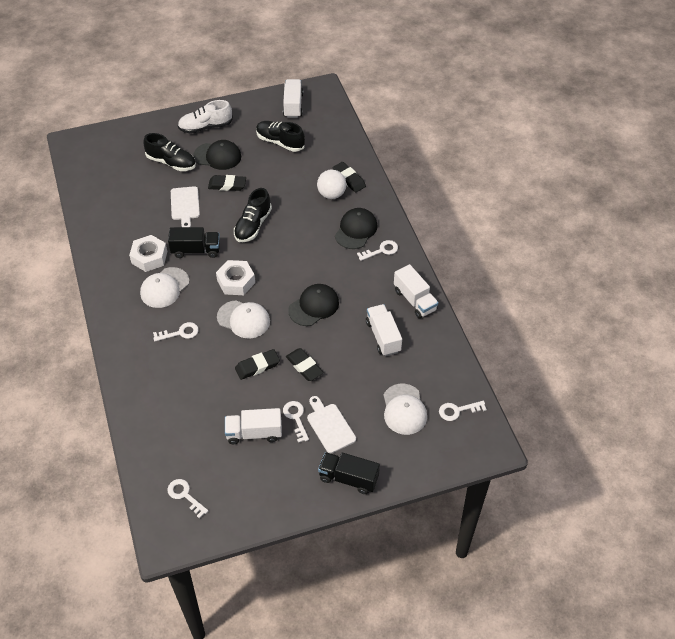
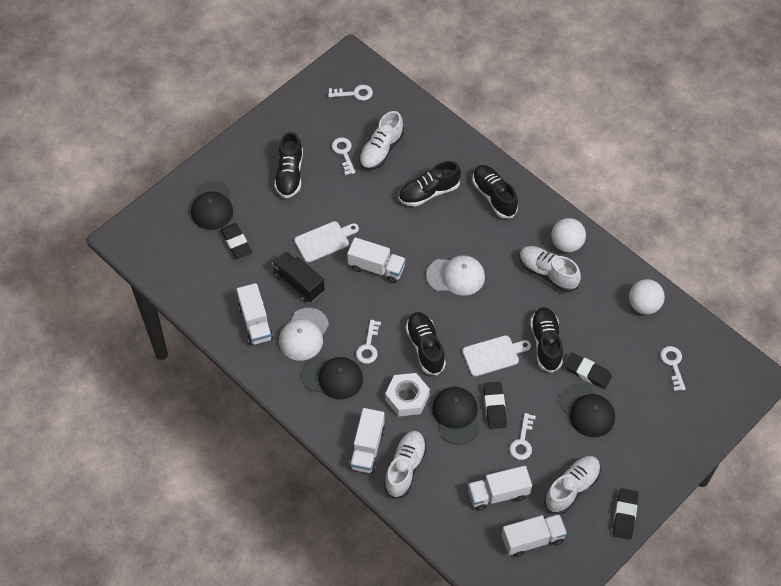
black cap: 3 -> 4
black shoe: 3 -> 5
black truck: 2 -> 1
white ball: 1 -> 2
white cap: 3 -> 2
white nut: 2 -> 1
white shoe: 1 -> 4
white truck: 4 -> 5

